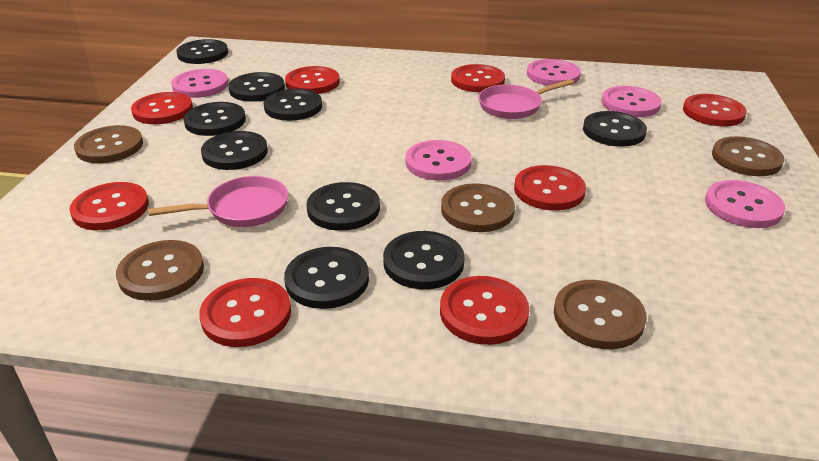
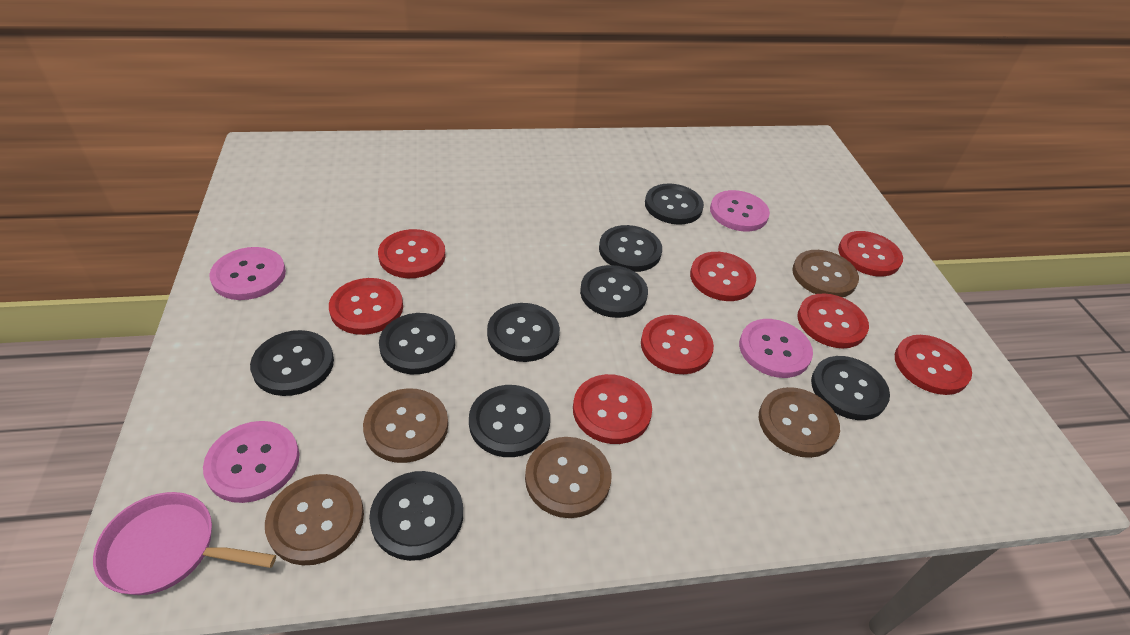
pink button: 5 -> 4
pink pan: 2 -> 1

